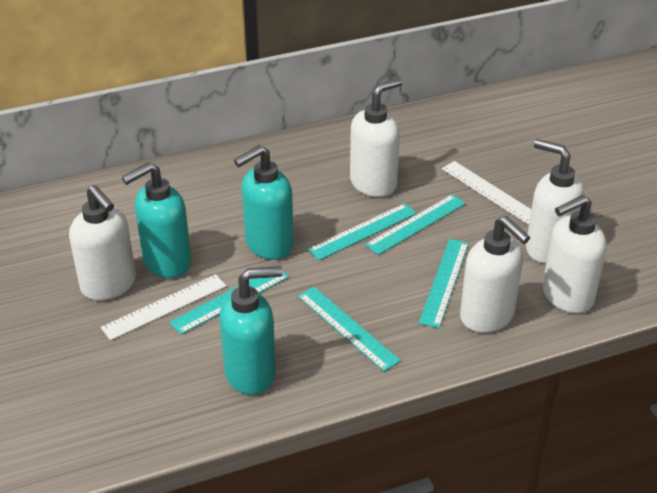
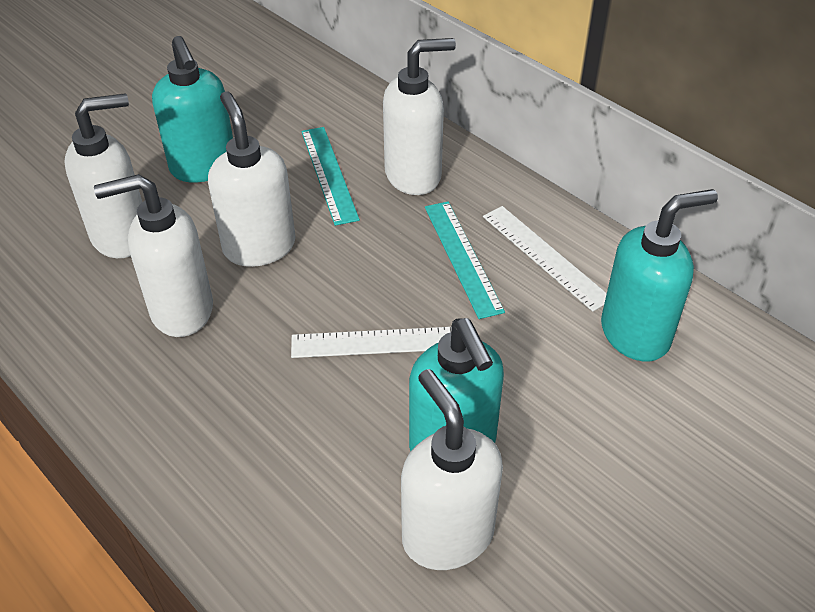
turquoise ruler: 5 -> 2

